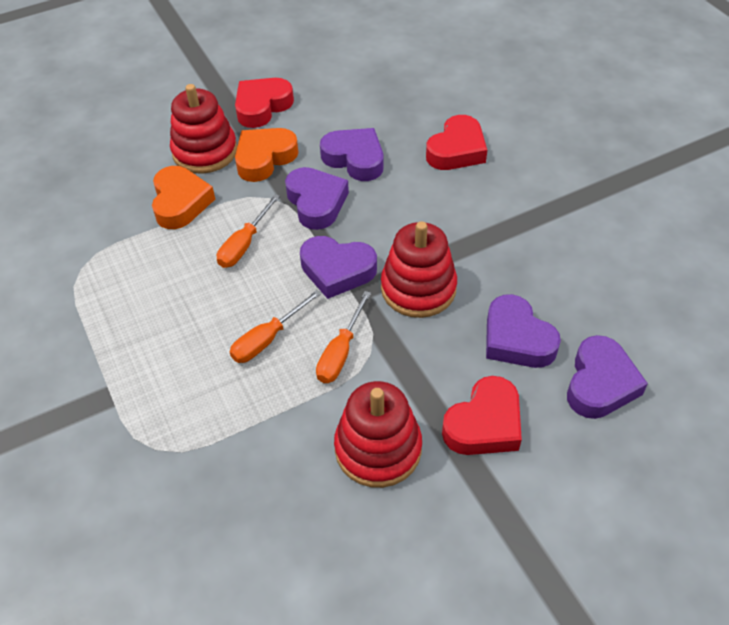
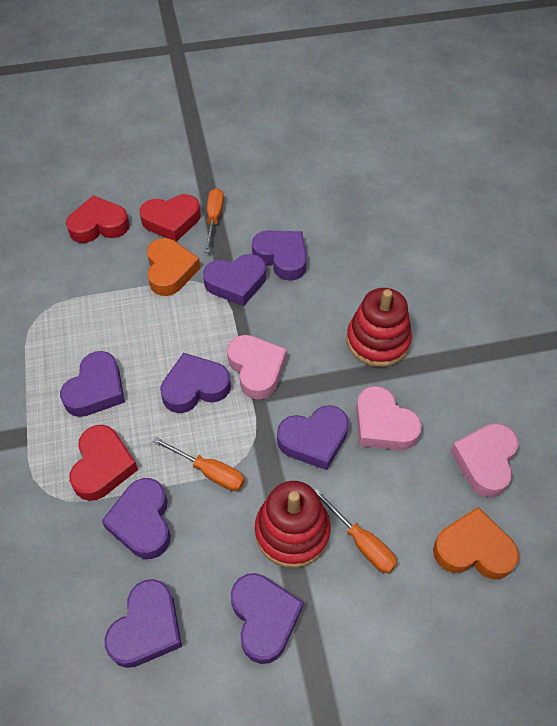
pink heart: 0 -> 3
purple heart: 5 -> 8
red stacking toy: 3 -> 2

